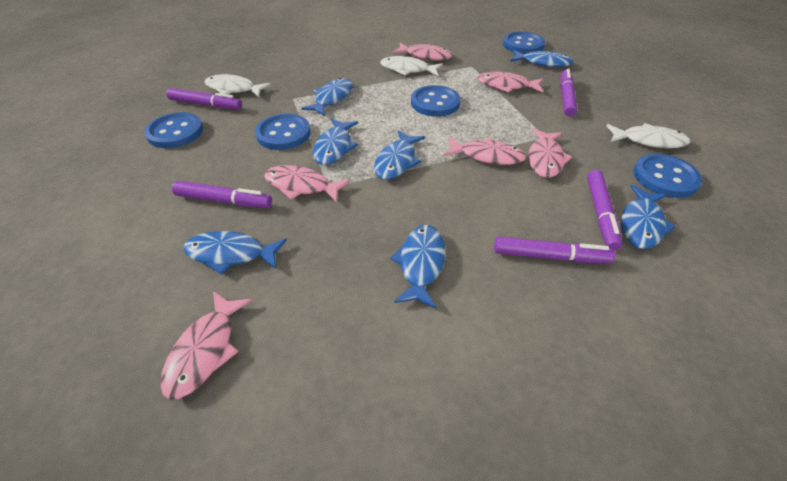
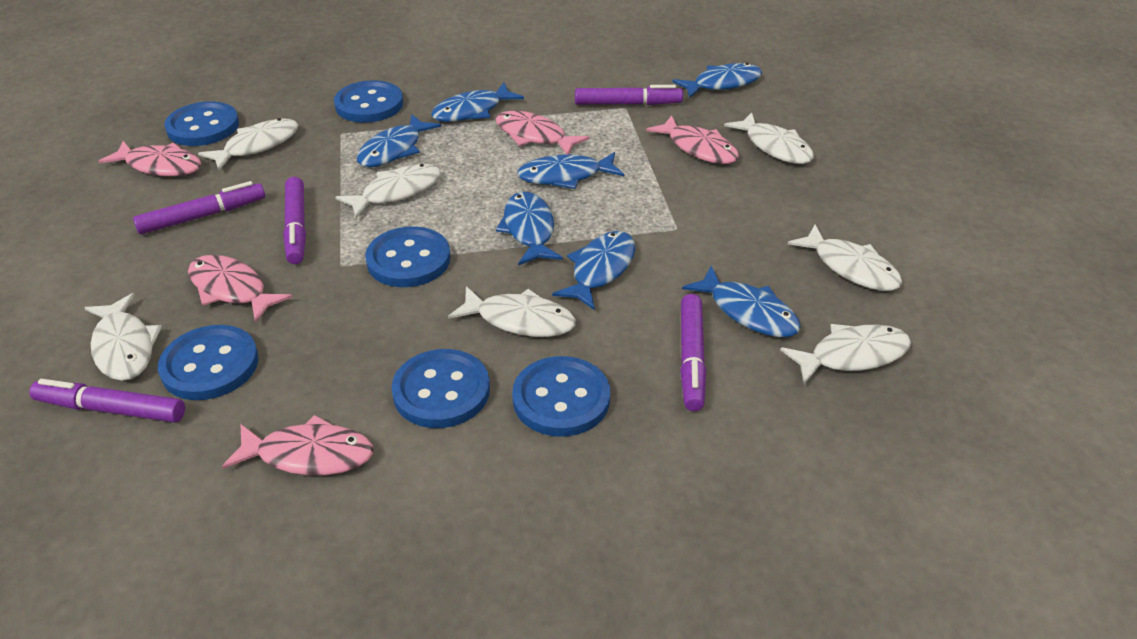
blue button: 5 -> 6
pink fish: 6 -> 5
white fish: 3 -> 7

